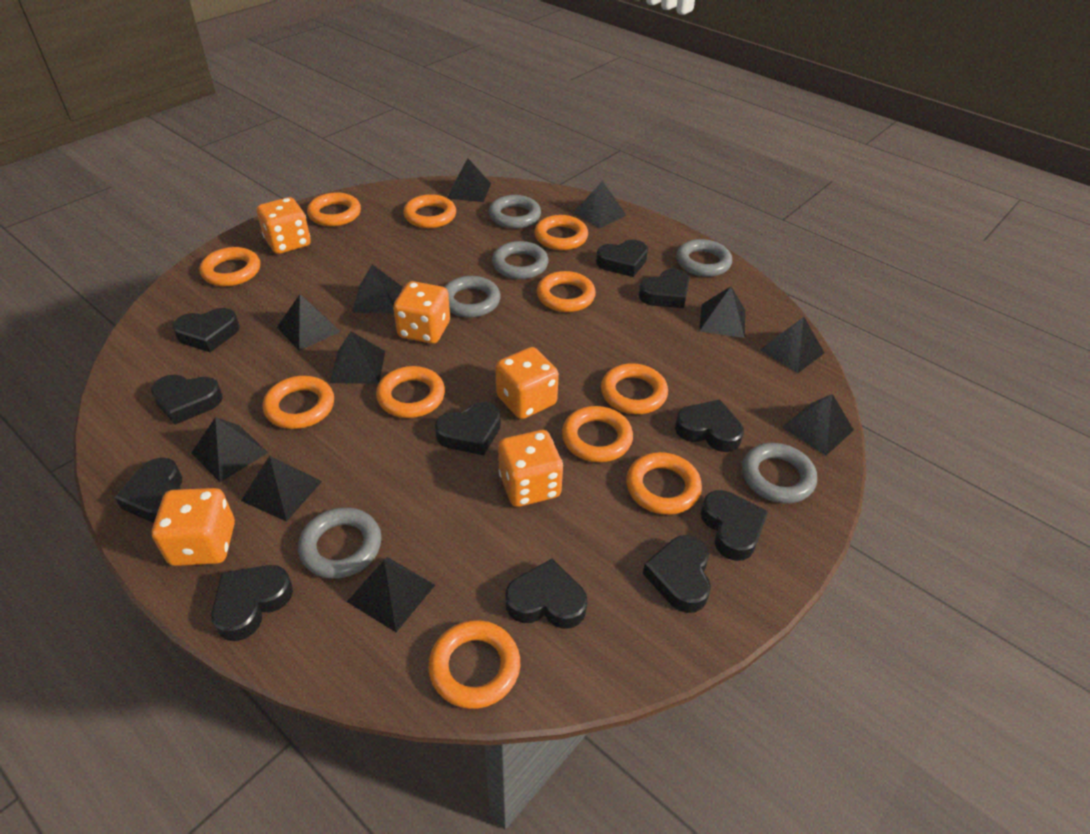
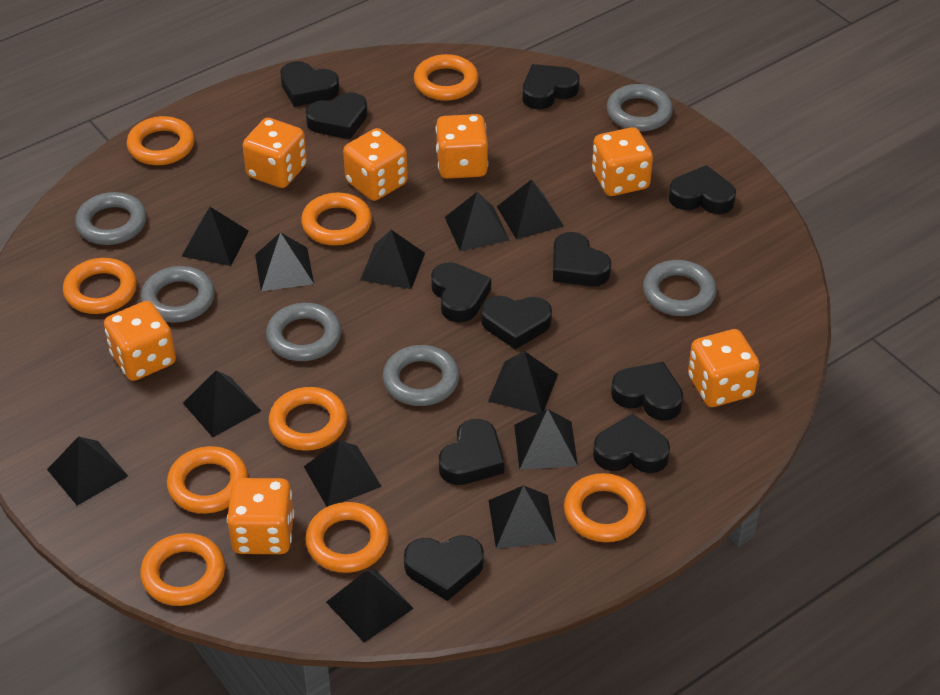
black pyramid: 11 -> 12
orange dice: 5 -> 7
orange ring: 11 -> 9

